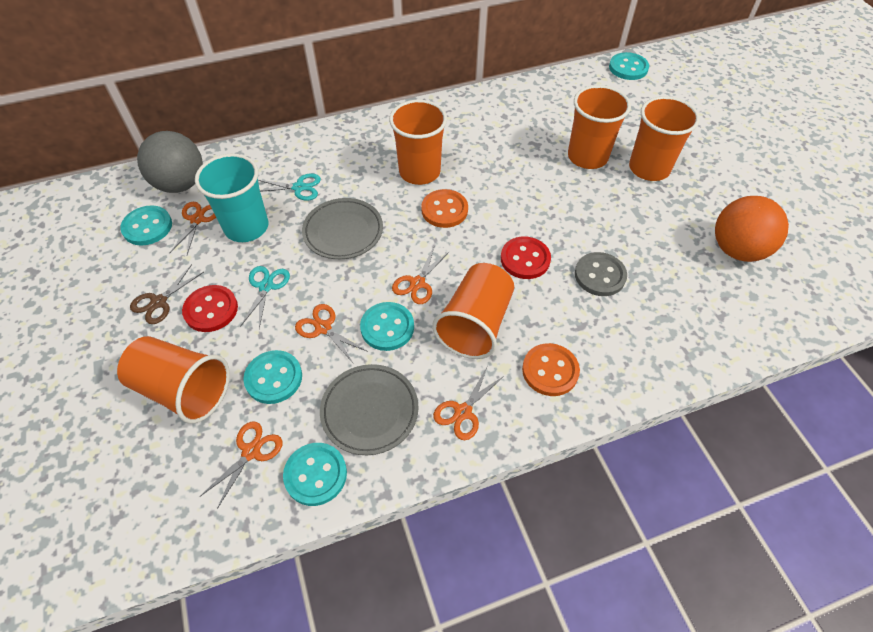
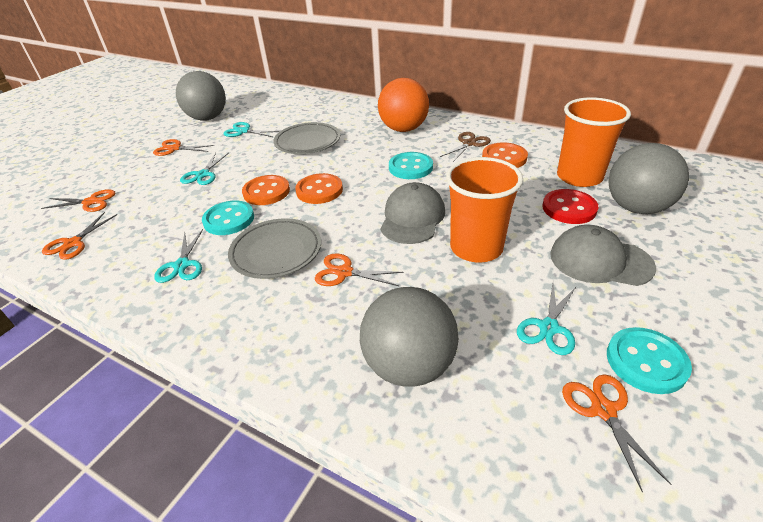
grey ball: 1 -> 3
grey button: 1 -> 0
grey cap: 0 -> 2
orange button: 2 -> 3
orange cup: 5 -> 2
red button: 2 -> 1
turquoise button: 5 -> 3
turquoise cup: 1 -> 0
turquoise scissors: 2 -> 4

